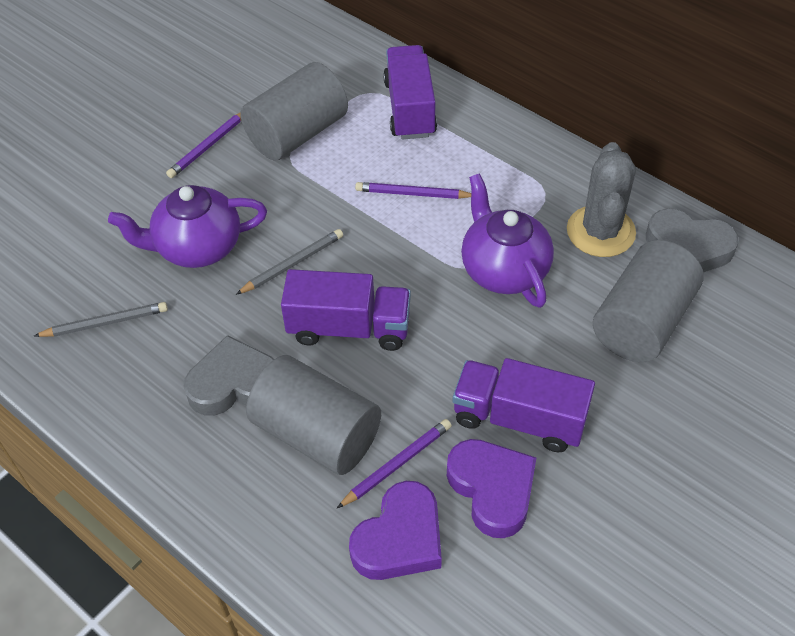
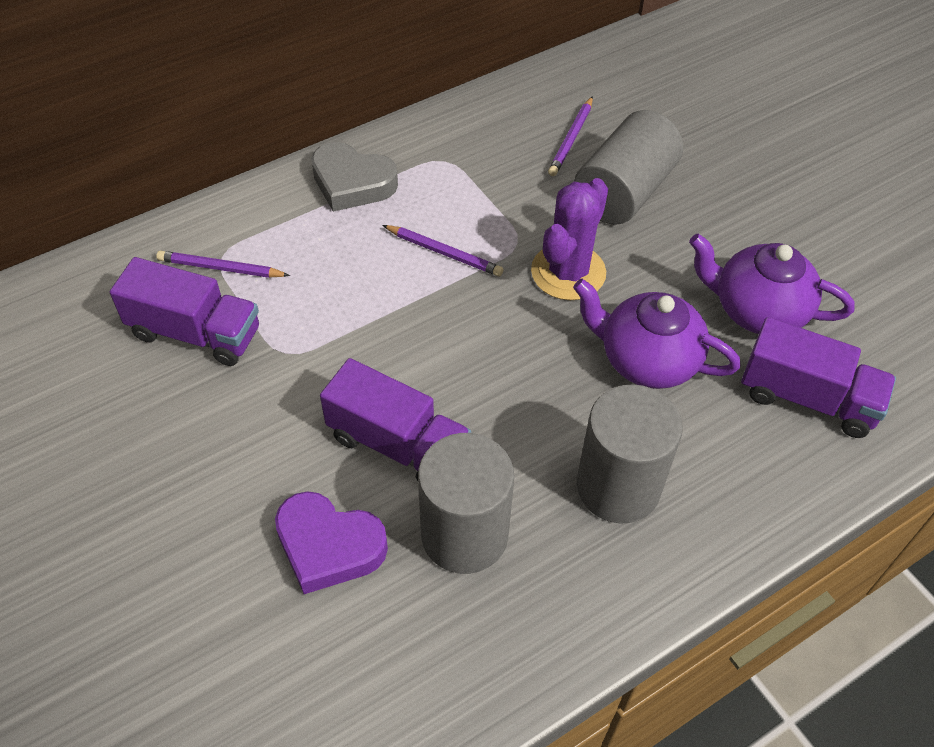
grey cactus: 1 -> 0
grey heart: 2 -> 1
grey pencil: 2 -> 0
purple cactus: 0 -> 1
purple heart: 2 -> 1

